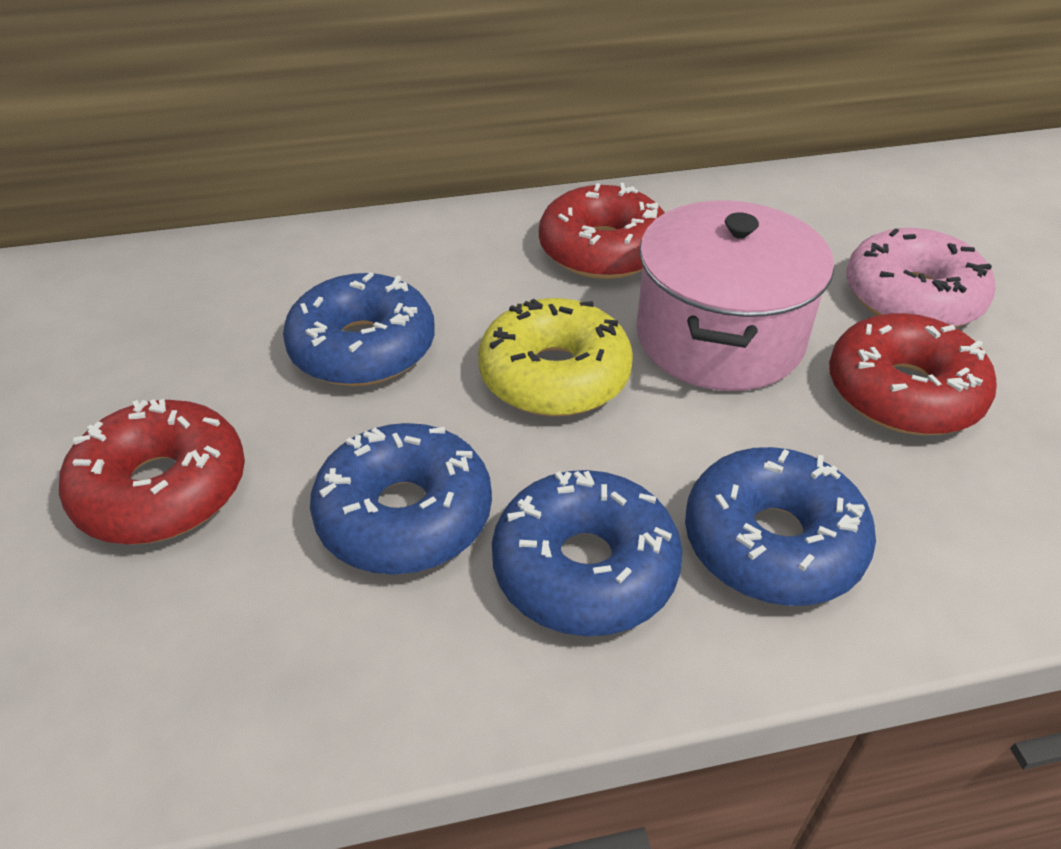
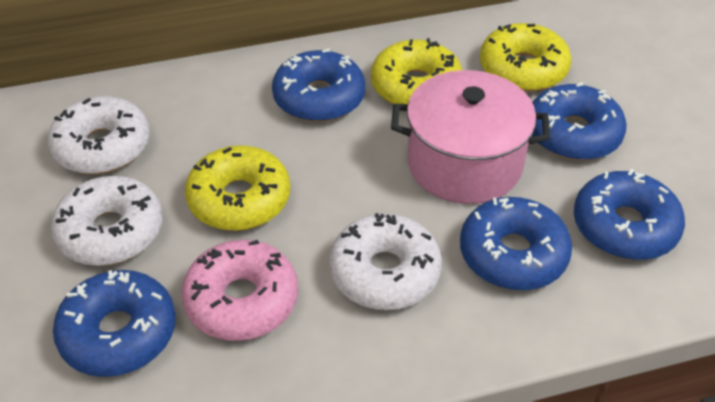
blue donut: 4 -> 5
red donut: 3 -> 0
white donut: 0 -> 3
yellow donut: 1 -> 3

